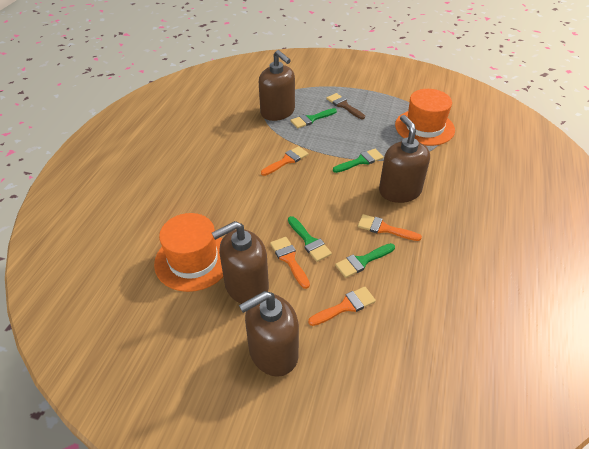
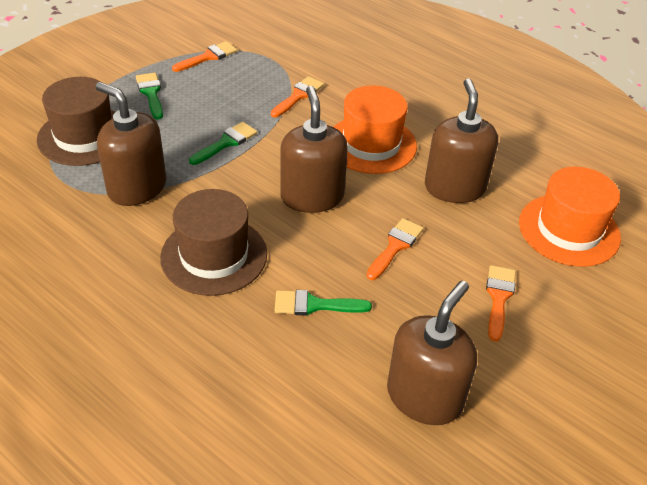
brown brush: 1 -> 0
brown hat: 0 -> 2
green brush: 4 -> 3

